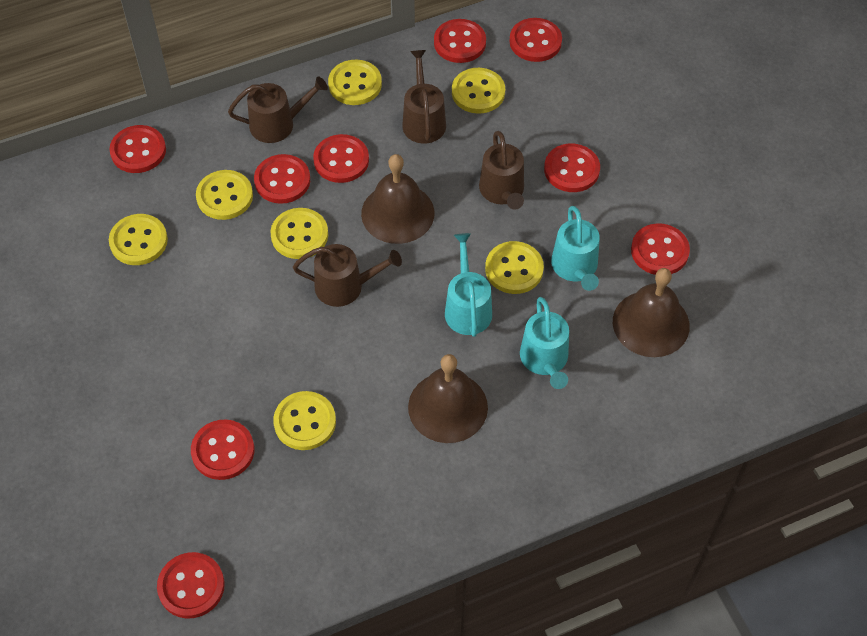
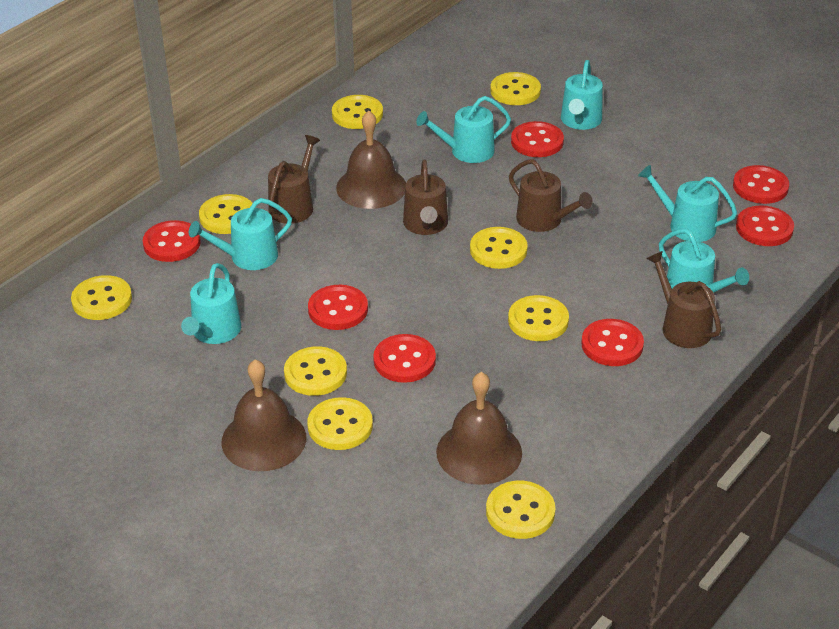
red button: 9 -> 7
turquoise watering can: 3 -> 6
yellow button: 7 -> 9

